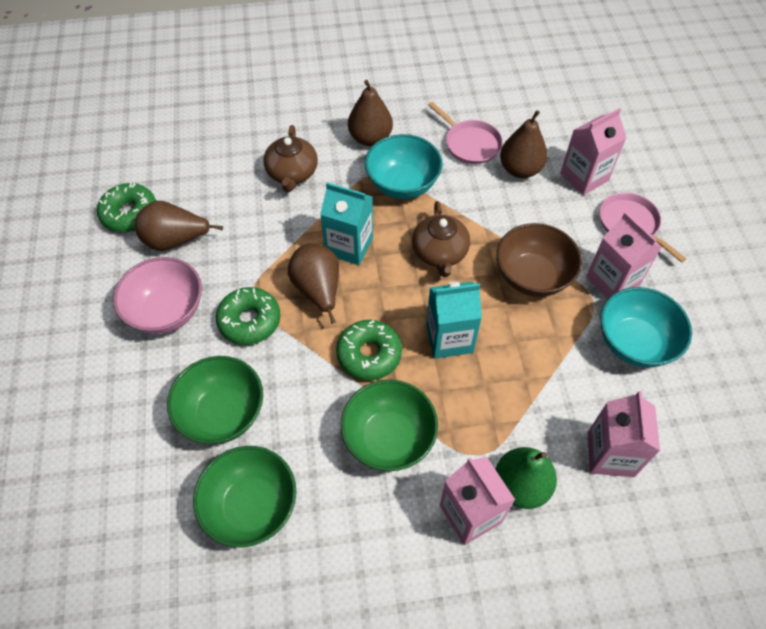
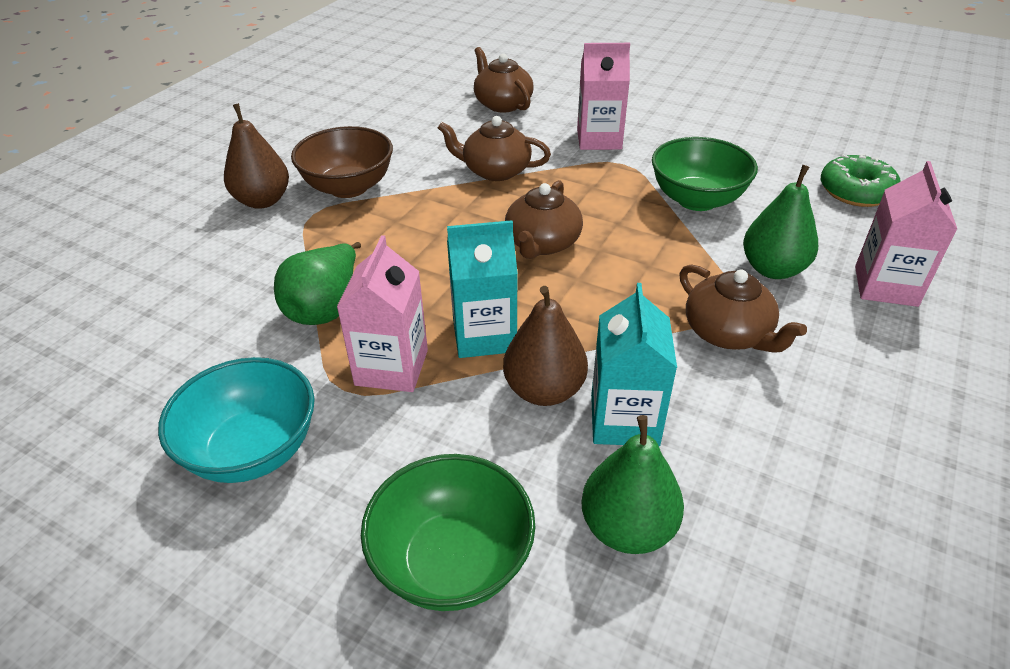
brown pear: 4 -> 2
brown teapot: 2 -> 4
green bowl: 3 -> 2
green donut: 3 -> 1
green pear: 1 -> 3
pink bowl: 1 -> 0
pink carton: 4 -> 3
pink pan: 2 -> 0
turquoise bowl: 2 -> 1

